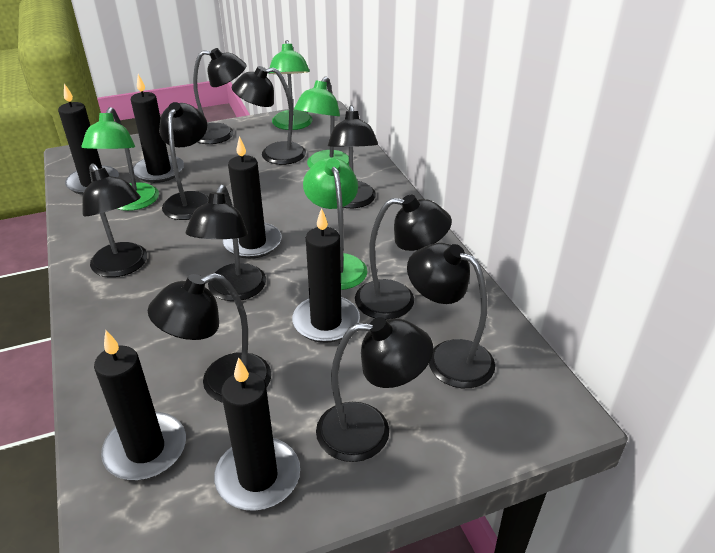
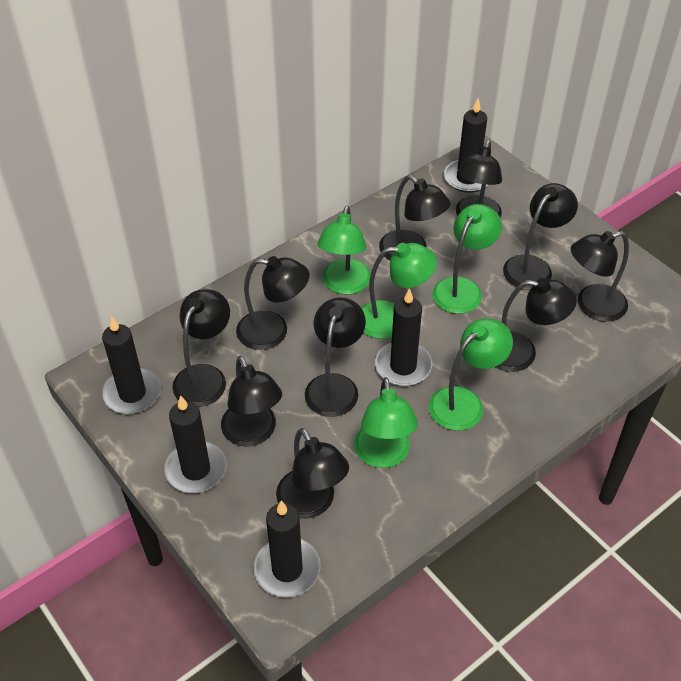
black candle: 6 -> 5
green lamp: 4 -> 5

